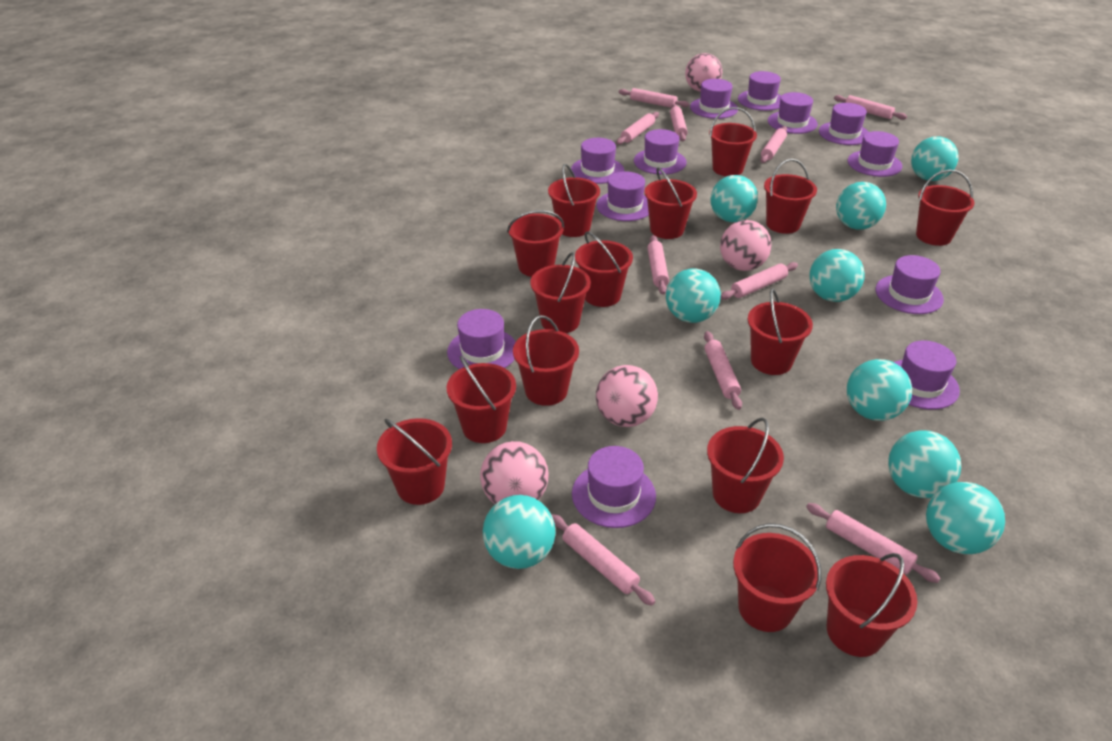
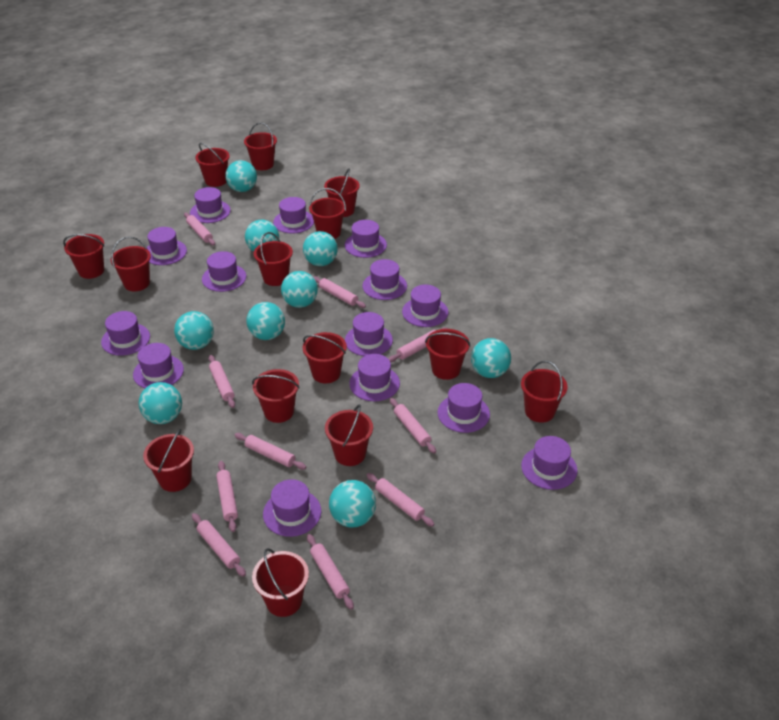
pink ball: 4 -> 0
purple hat: 12 -> 14
red bucket: 15 -> 14

